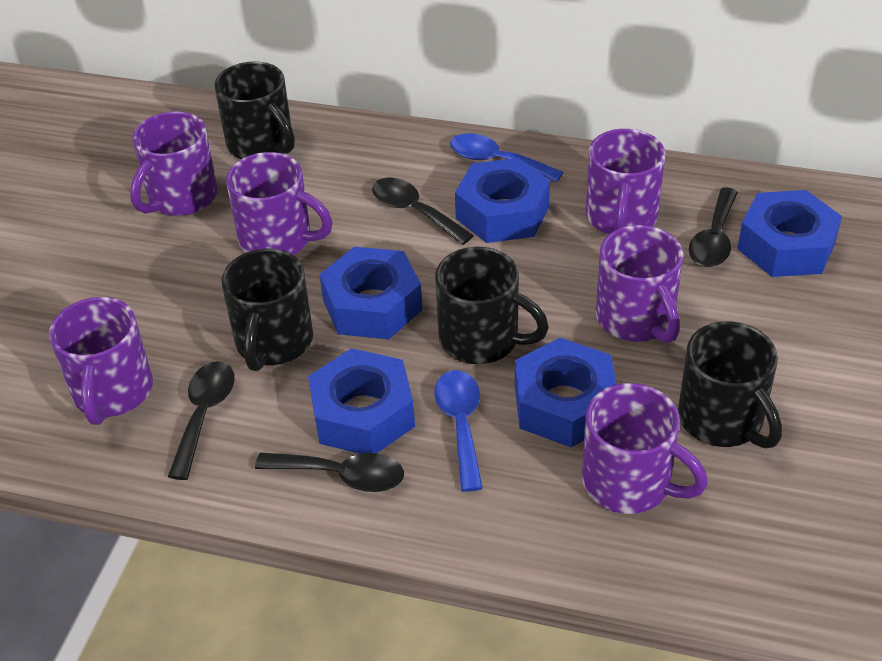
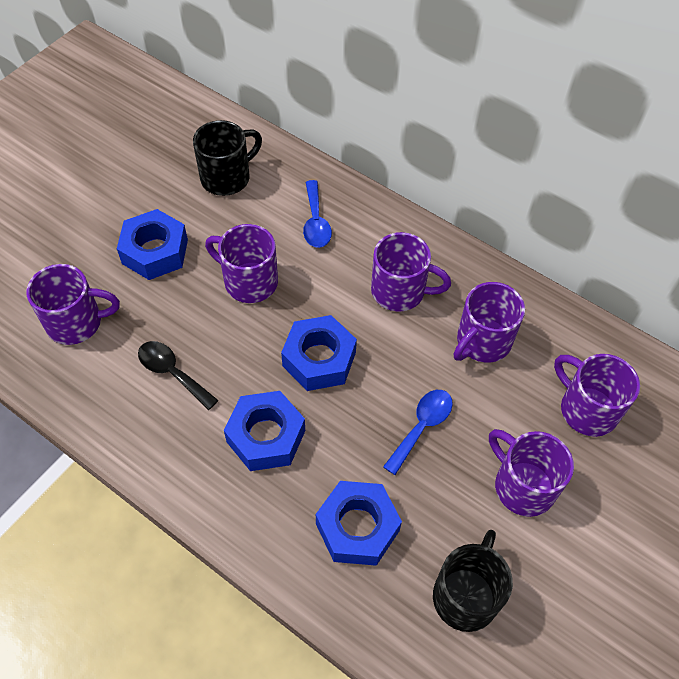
black mug: 4 -> 2
black spoon: 4 -> 1
blue nut: 5 -> 4

